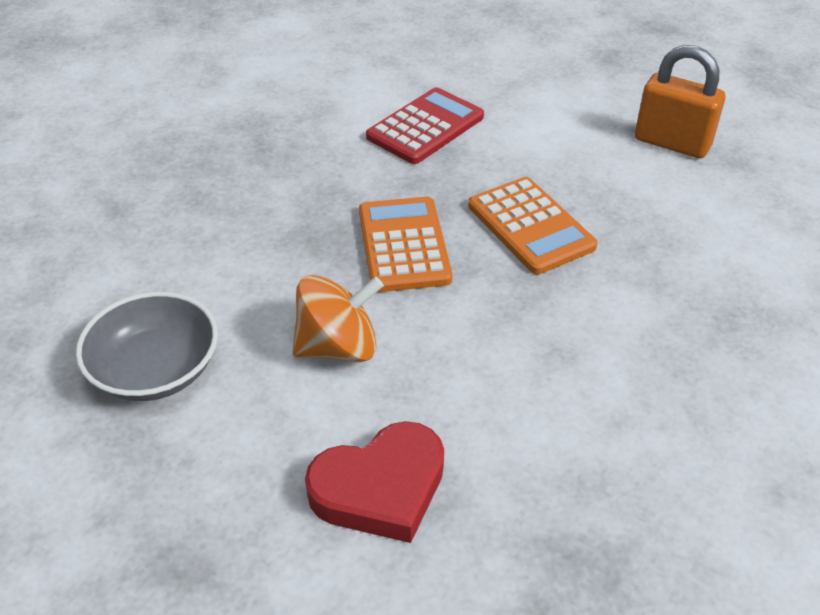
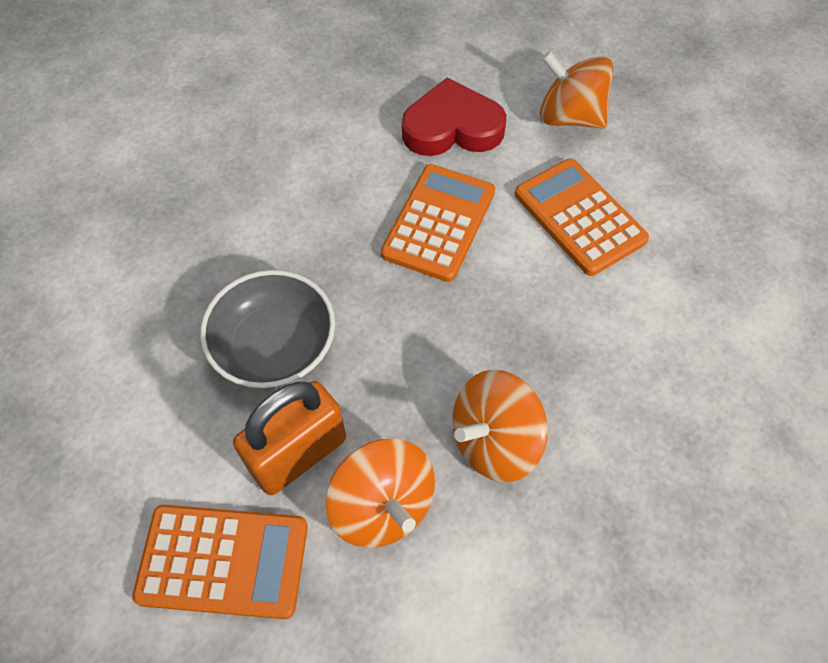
orange calculator: 2 -> 3
orange spinning top: 1 -> 3
red calculator: 1 -> 0

